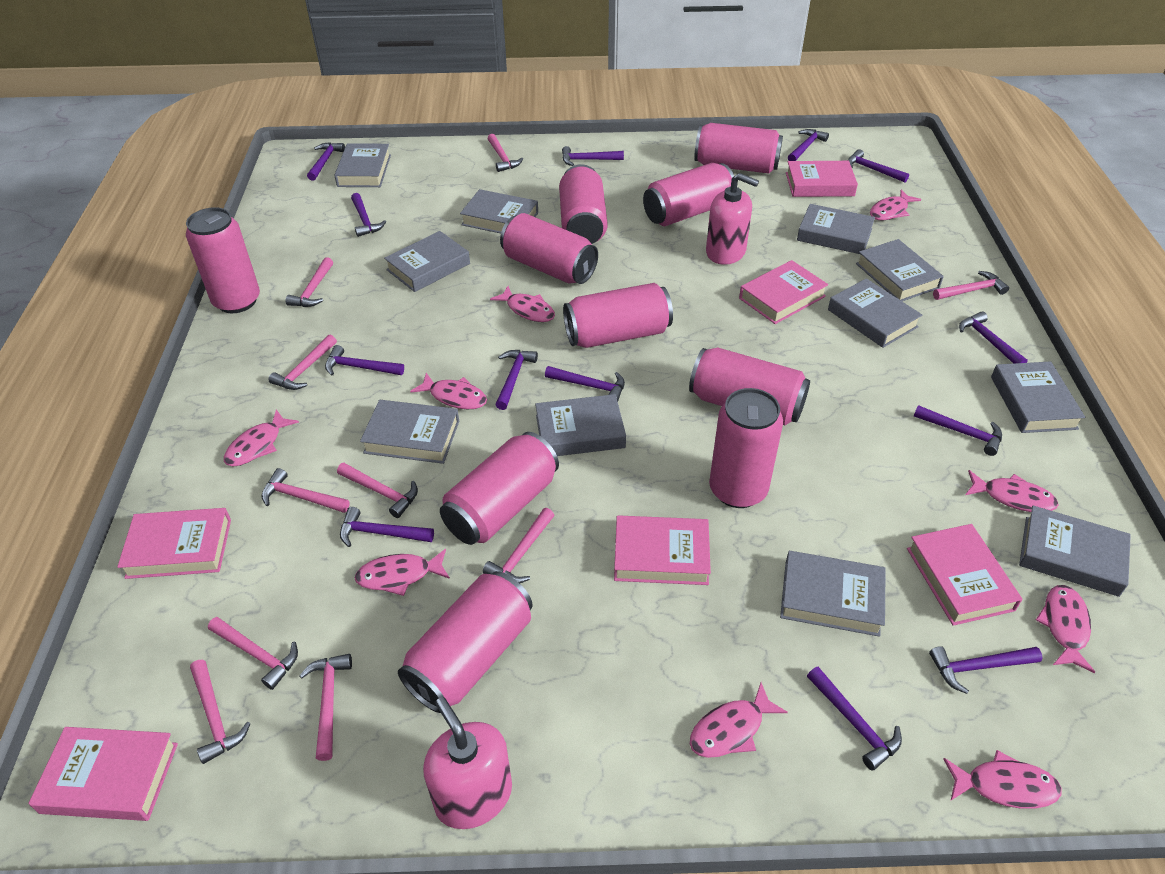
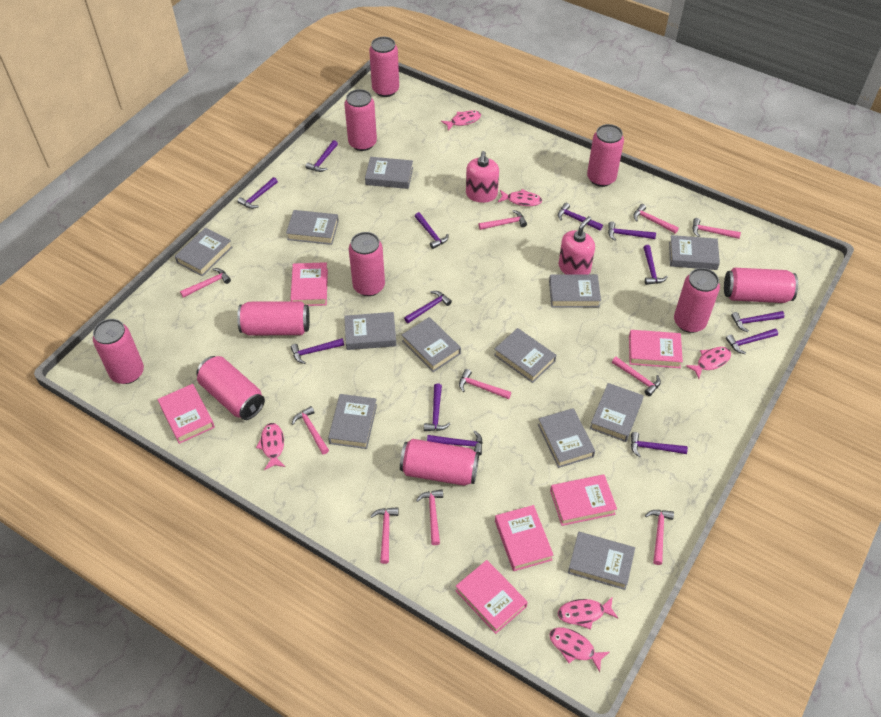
grey book: 11 -> 12
pink fish: 9 -> 6

